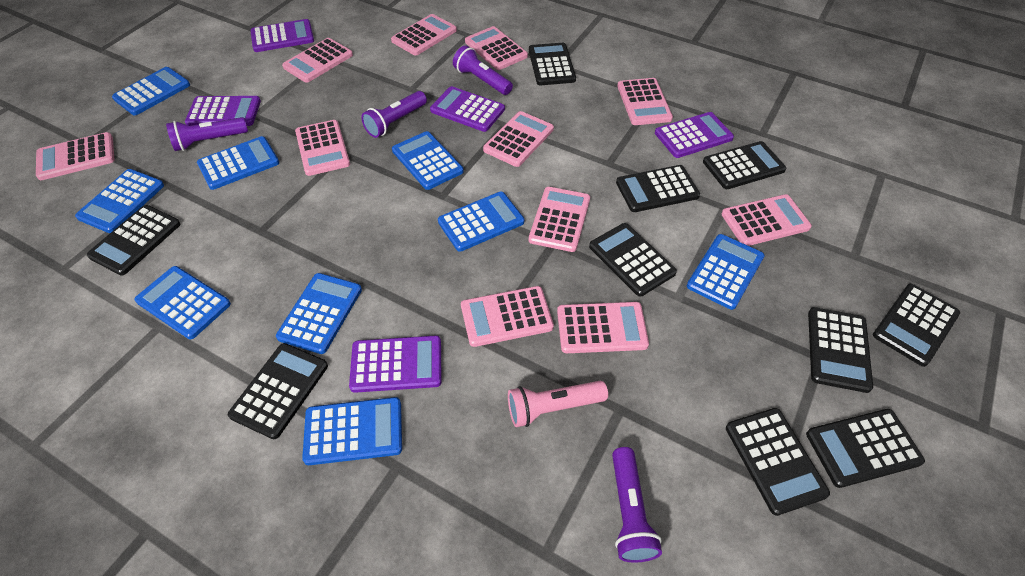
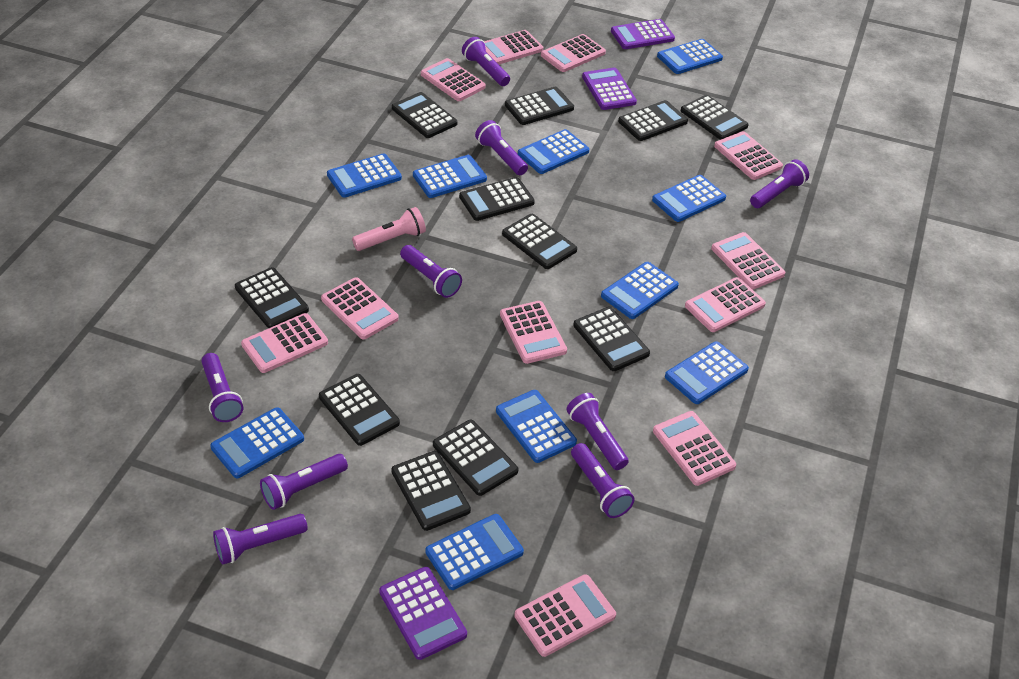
black calculator: 10 -> 11
blue calculator: 9 -> 10
purple calculator: 5 -> 3
purple flashlight: 4 -> 9

